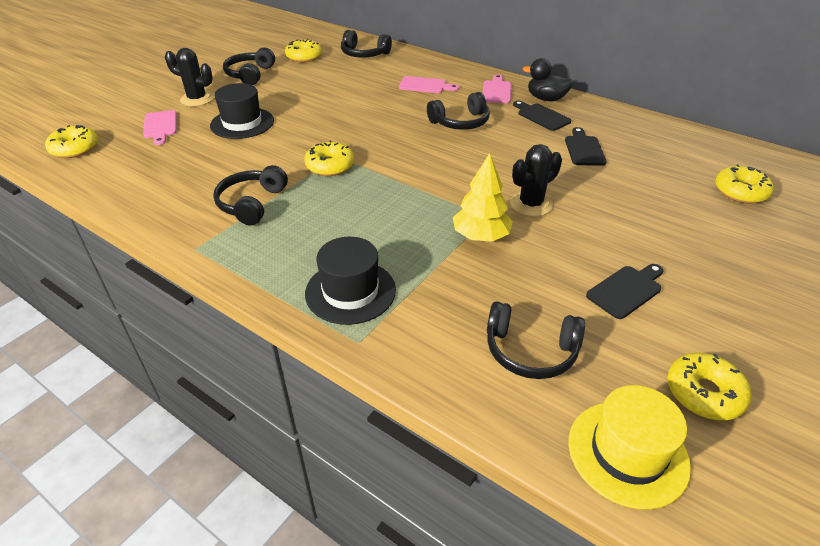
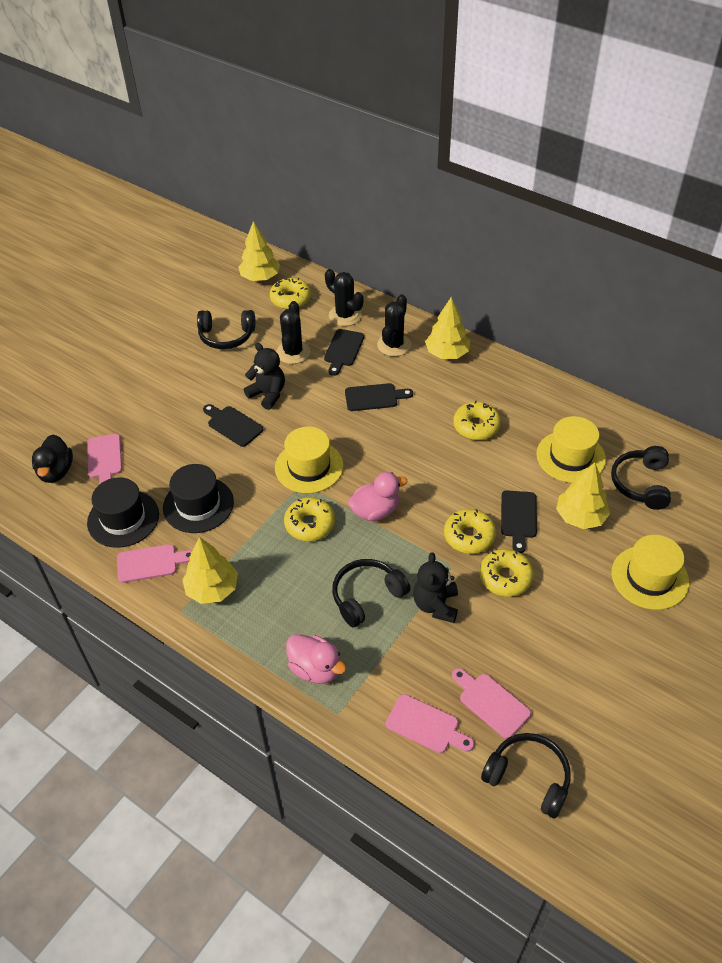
black cactus: 2 -> 3
black cutting board: 3 -> 4
black headphones: 5 -> 4
black teddy bear: 0 -> 2
pink cutting board: 3 -> 4
pink duck: 0 -> 2
yellow hat: 1 -> 3
yellow tree: 1 -> 4

